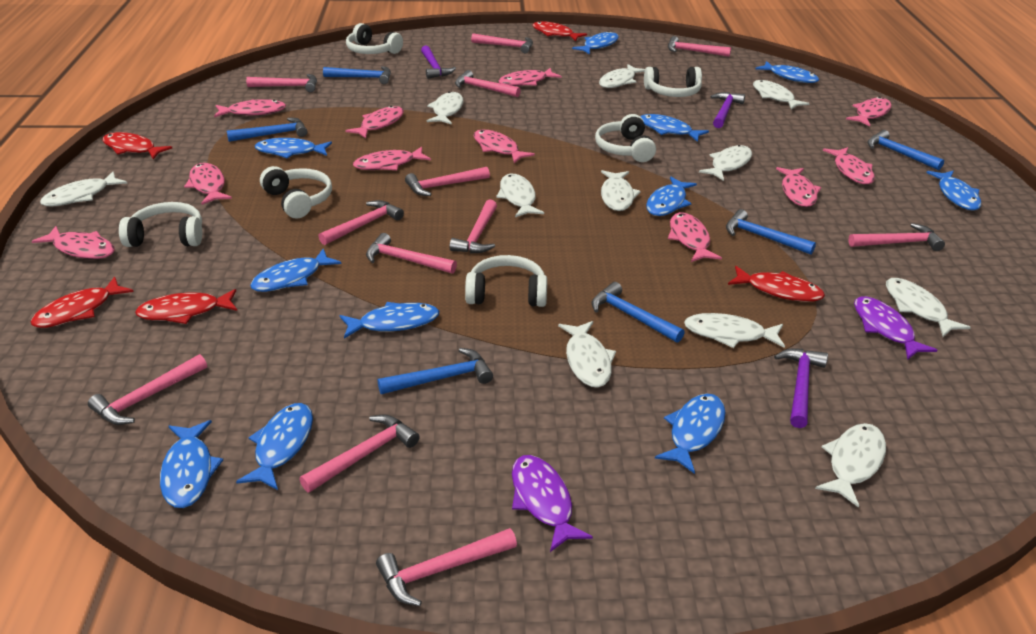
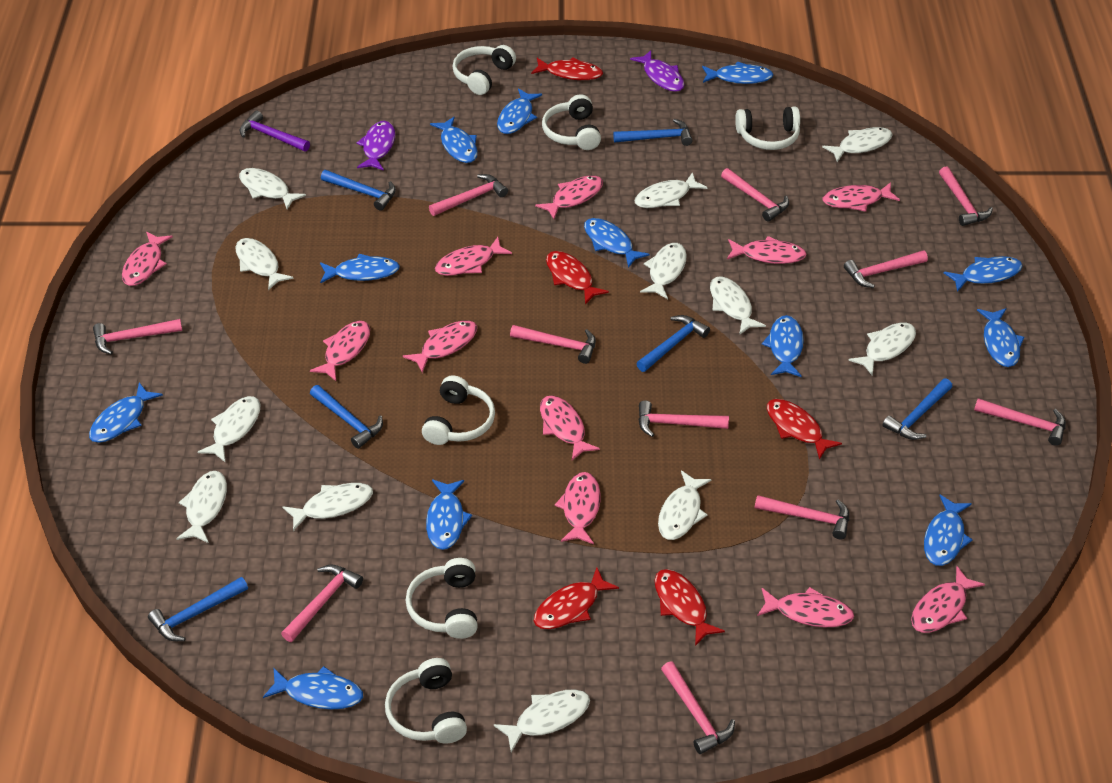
blue fish: 11 -> 12
pink hammer: 12 -> 11
purple hammer: 3 -> 1
white fish: 11 -> 12

